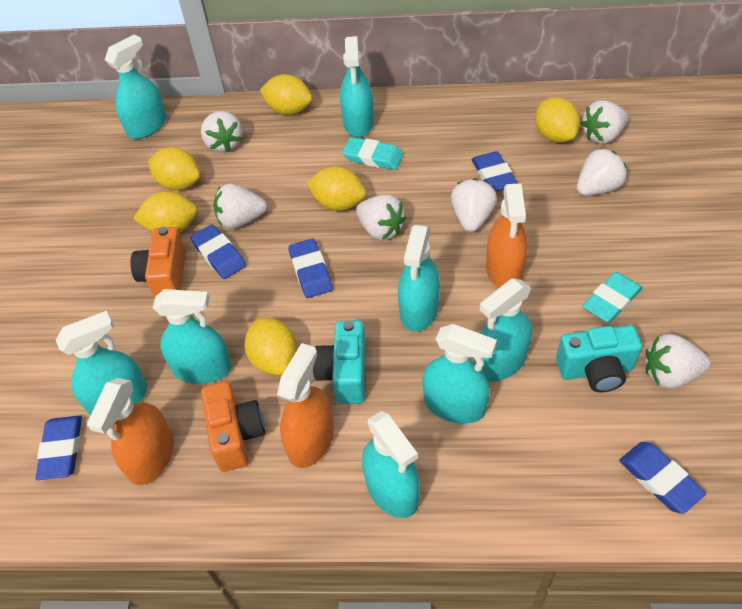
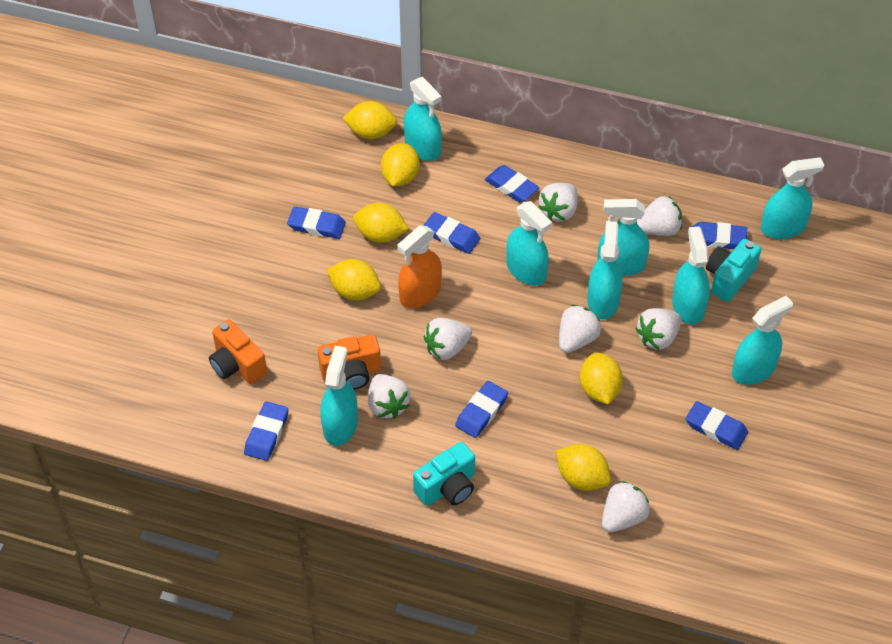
blue eraser: 5 -> 7
orange spray bottle: 3 -> 1
turquoise eraser: 2 -> 0

